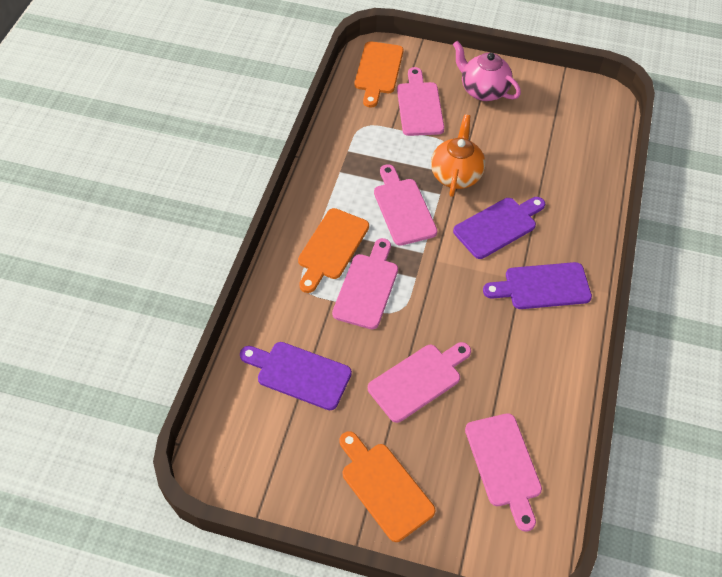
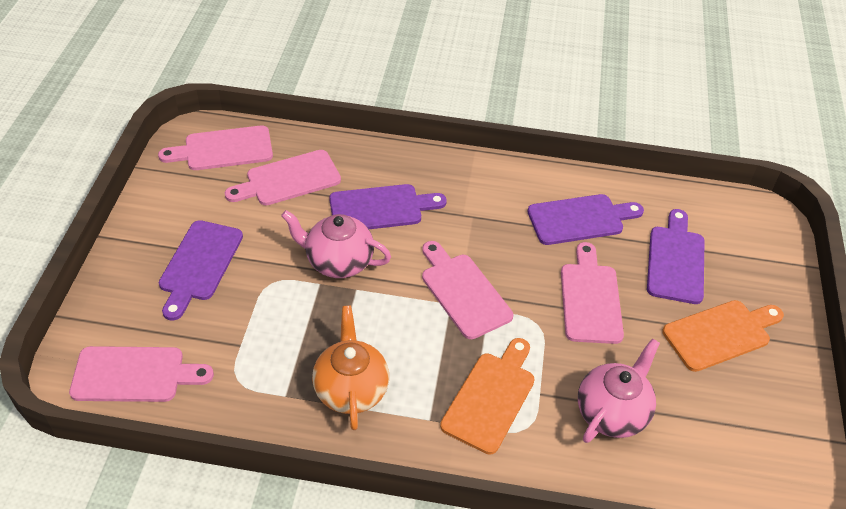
orange cutting board: 3 -> 2
pink teapot: 1 -> 2
purple cutting board: 3 -> 4

